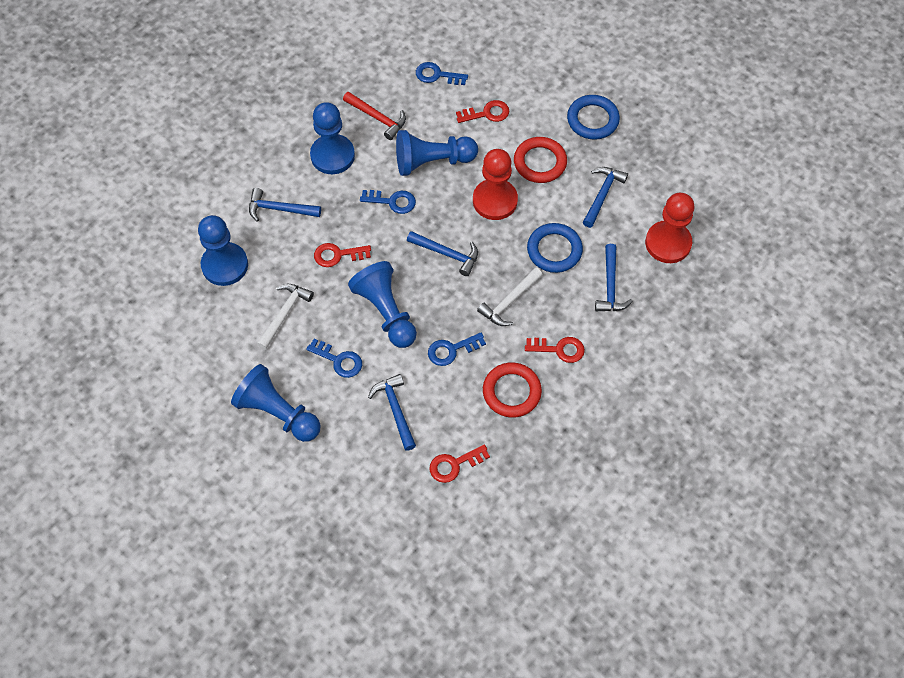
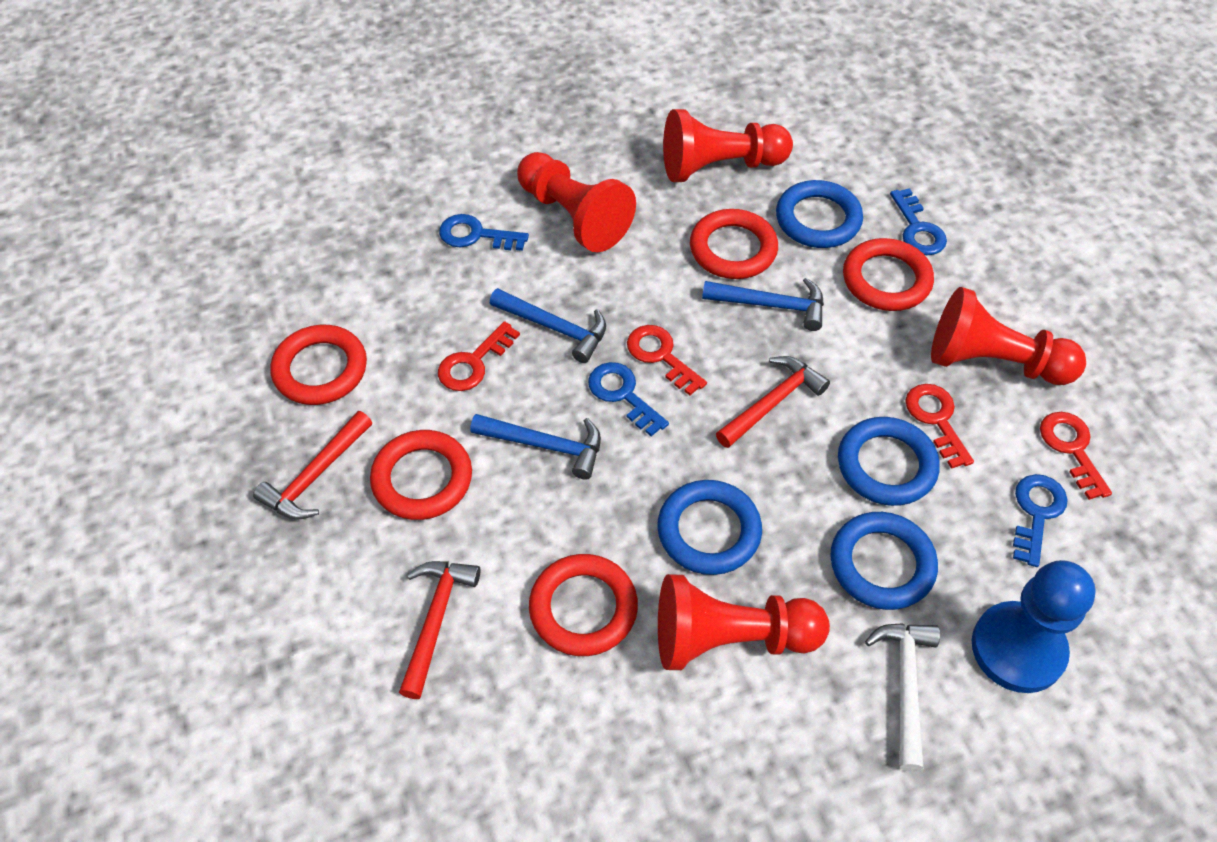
blue hammer: 5 -> 3
blue pawn: 5 -> 1
blue ring: 2 -> 4
red hammer: 1 -> 3
red pawn: 2 -> 4
red ring: 2 -> 5
white hammer: 2 -> 1

